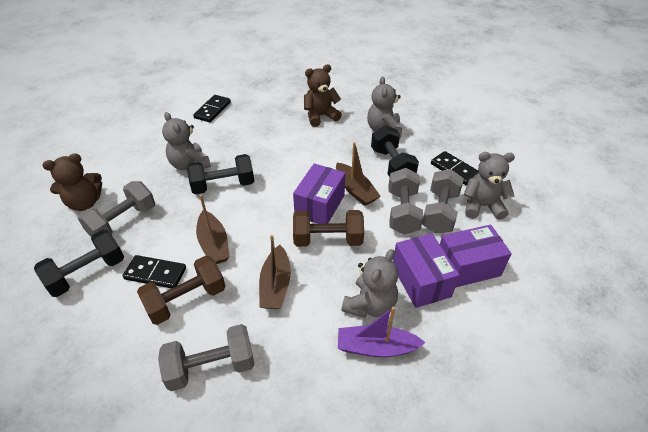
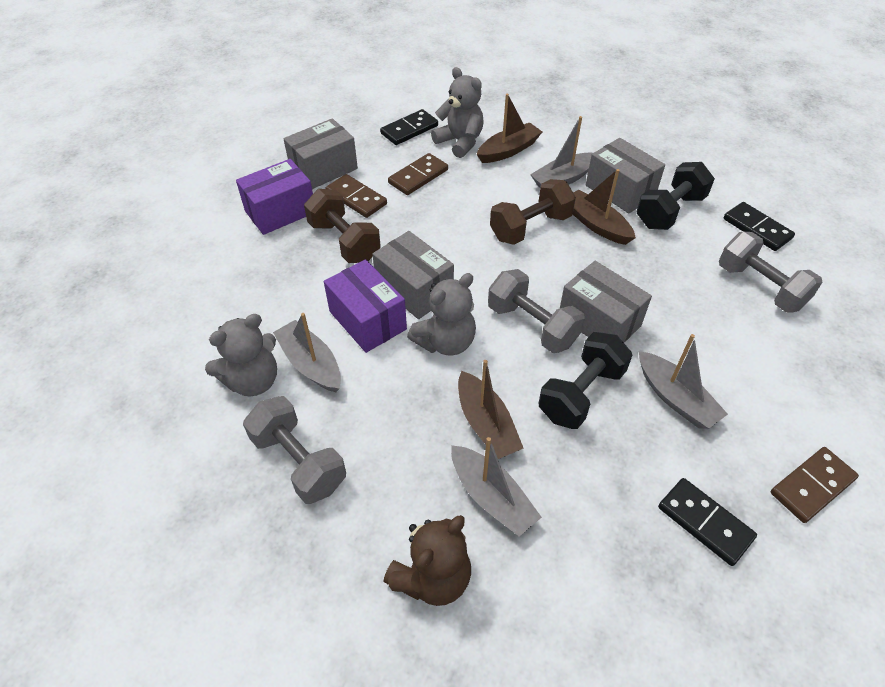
black dumbbell: 3 -> 2
brown domino: 0 -> 3
brown teddy bear: 2 -> 1
grey boat: 0 -> 4
grey box: 0 -> 4
grey dumbbell: 4 -> 3
grey teddy bear: 4 -> 3
purple boat: 1 -> 0
purple box: 3 -> 2

